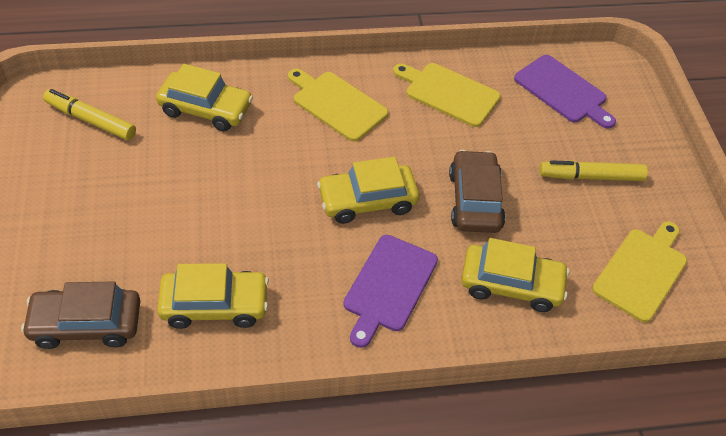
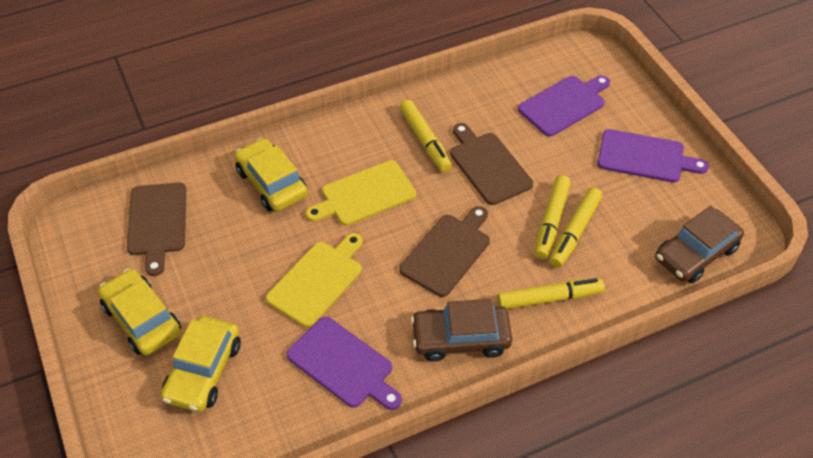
brown cutting board: 0 -> 3
purple cutting board: 2 -> 3
yellow car: 4 -> 3
yellow cutting board: 3 -> 2
yellow marker: 2 -> 4

